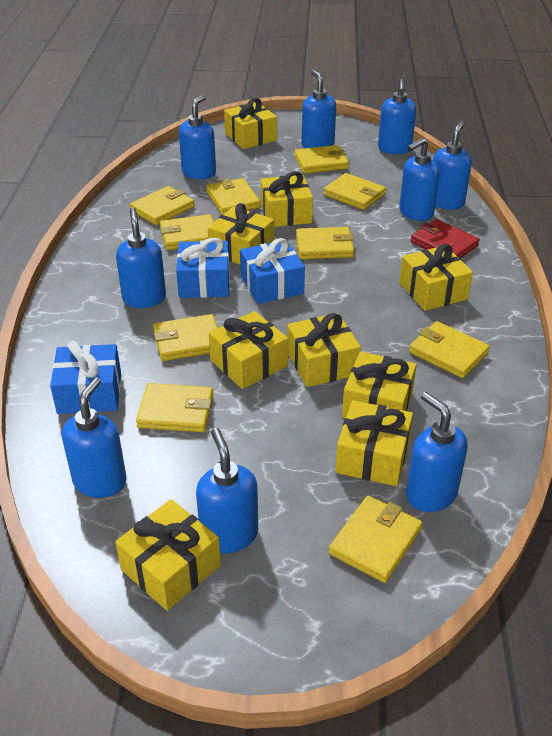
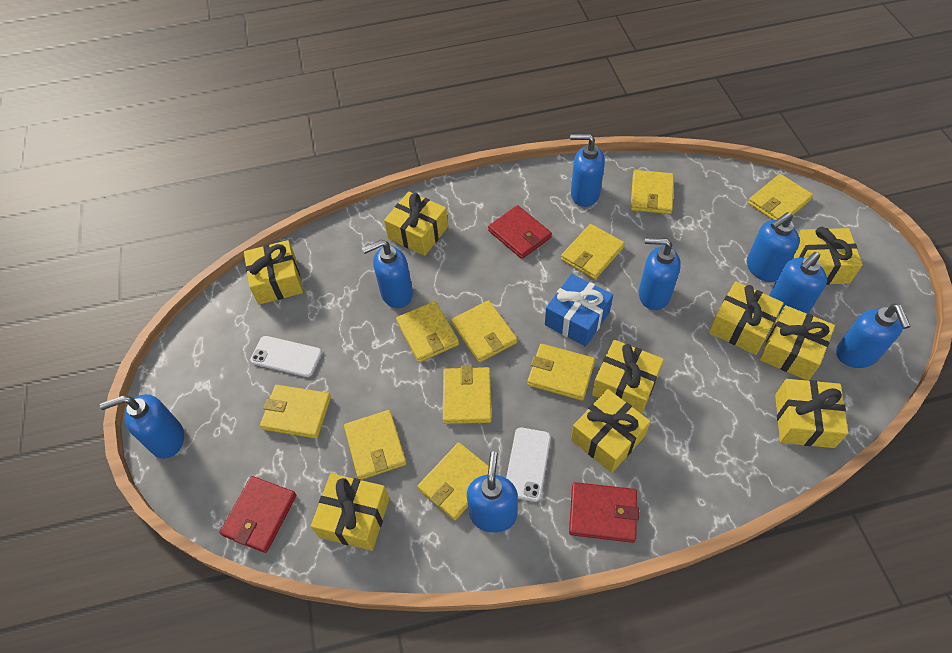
blue gift: 3 -> 1
blue soap dispenser: 9 -> 8
red wallet: 1 -> 3
white phone: 0 -> 2

